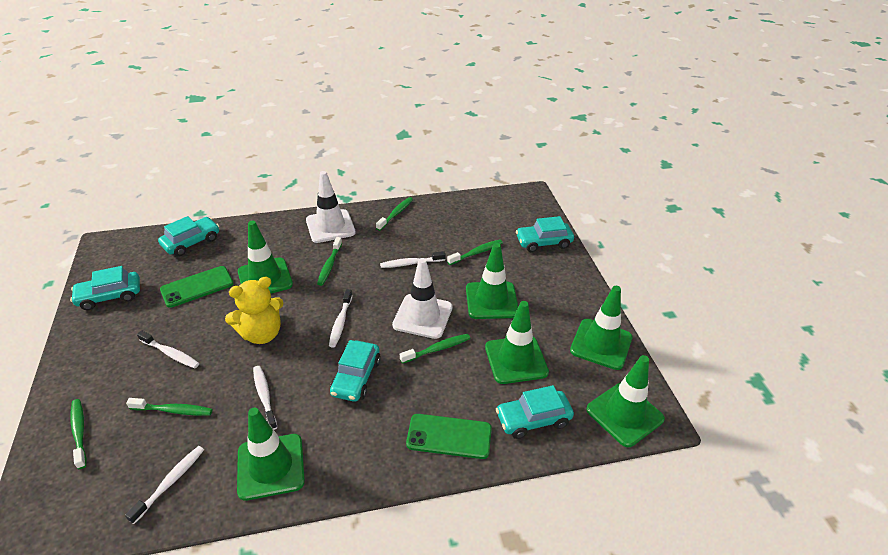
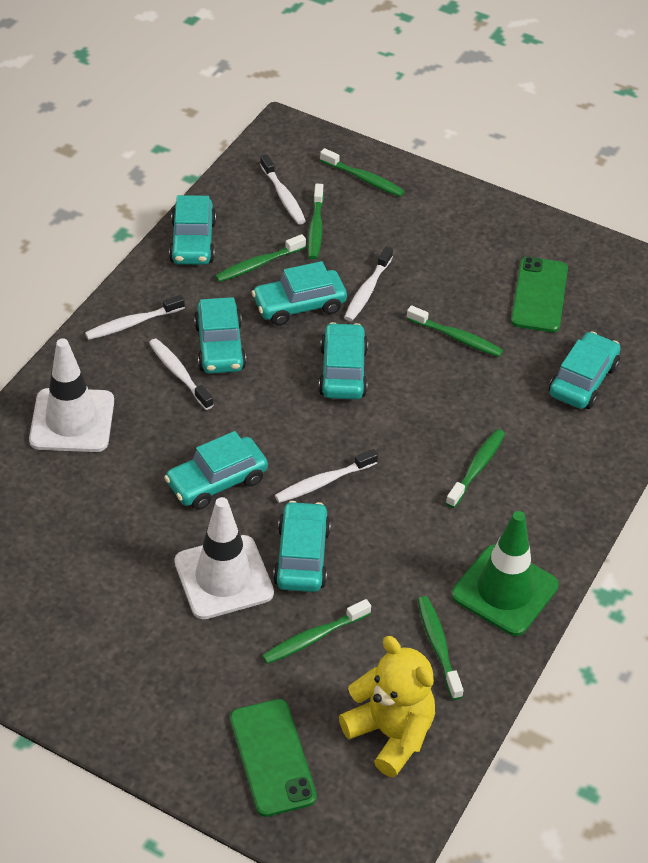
green toothbrush: 6 -> 7
green traffic cone: 6 -> 1
turquoise car: 5 -> 7

